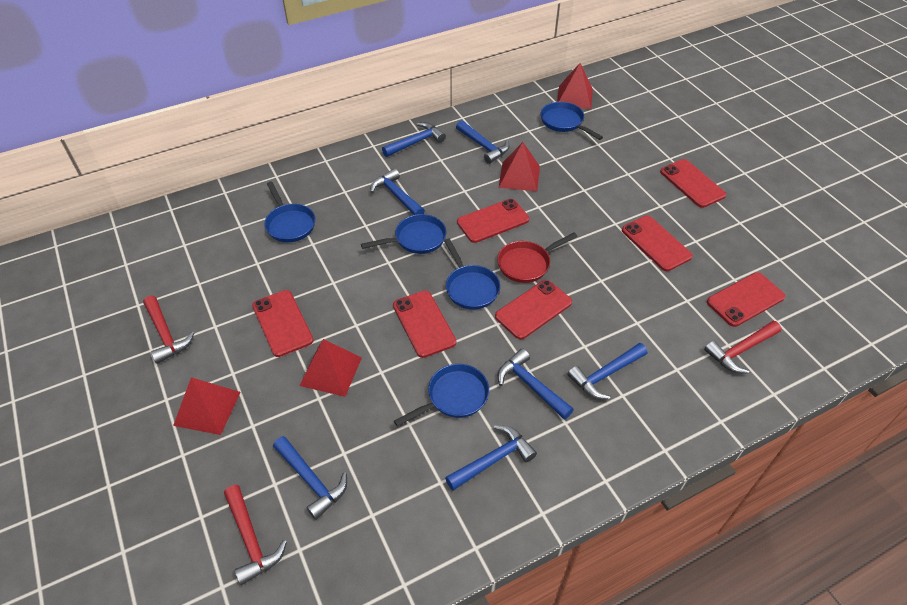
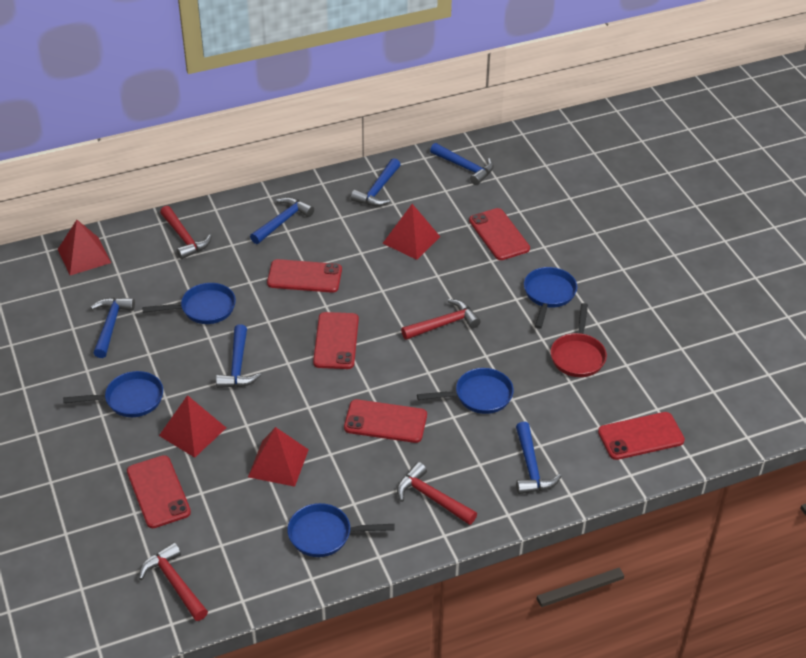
blue hammer: 7 -> 6
red hammer: 3 -> 4
red phone: 7 -> 6

